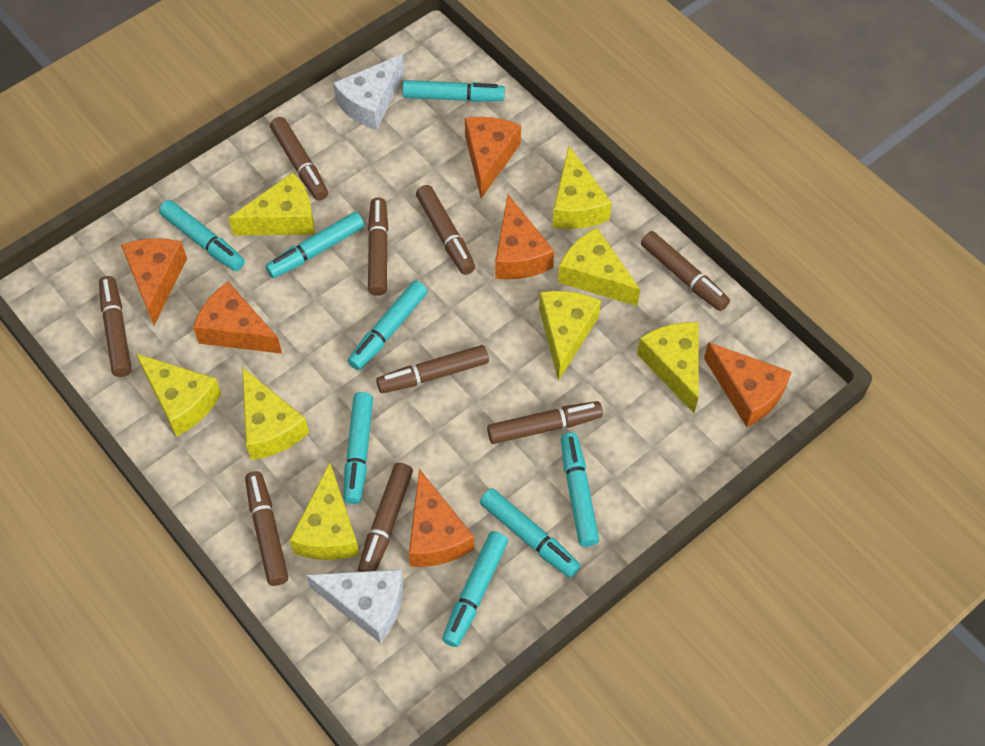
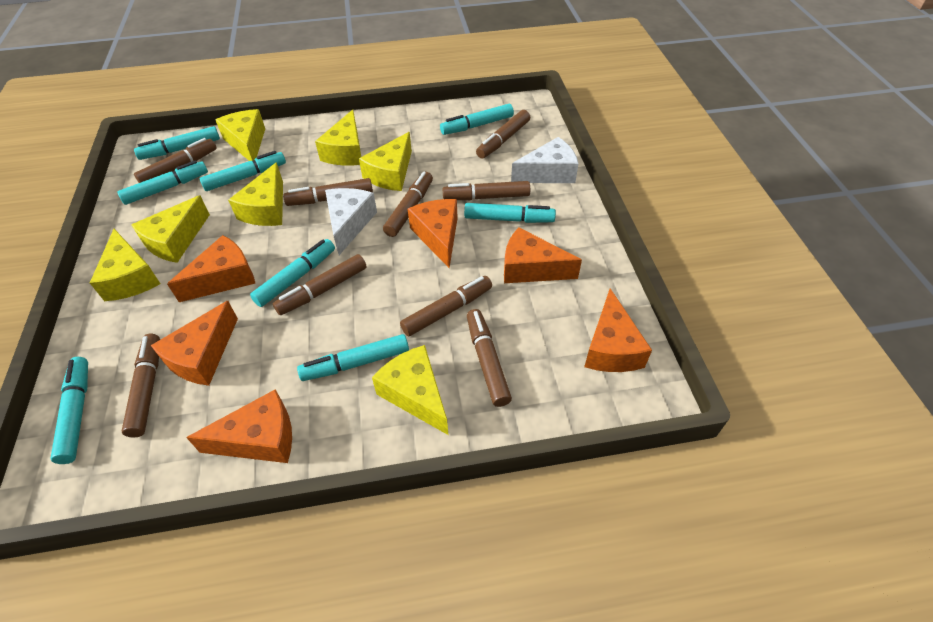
yellow cheese: 8 -> 7

